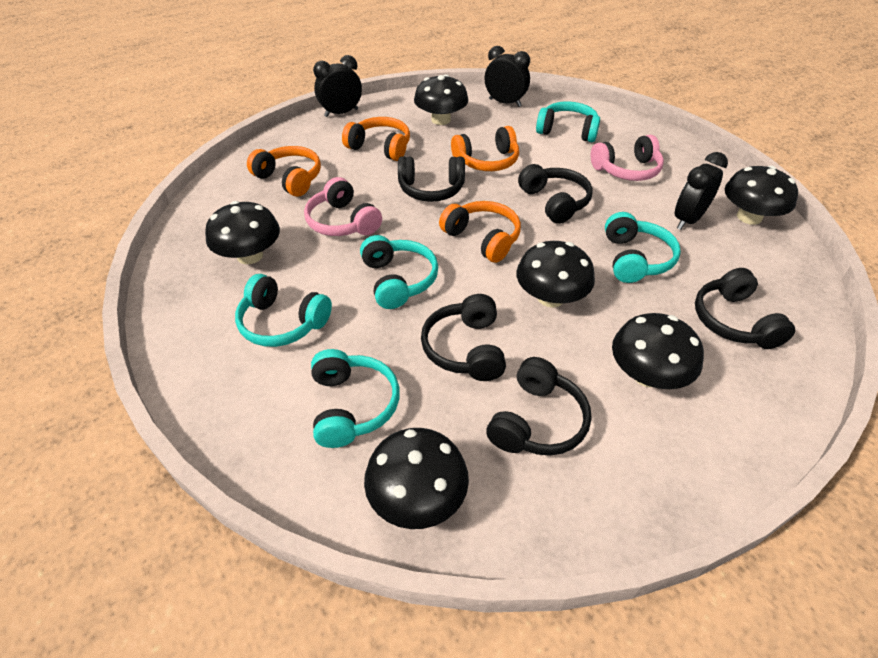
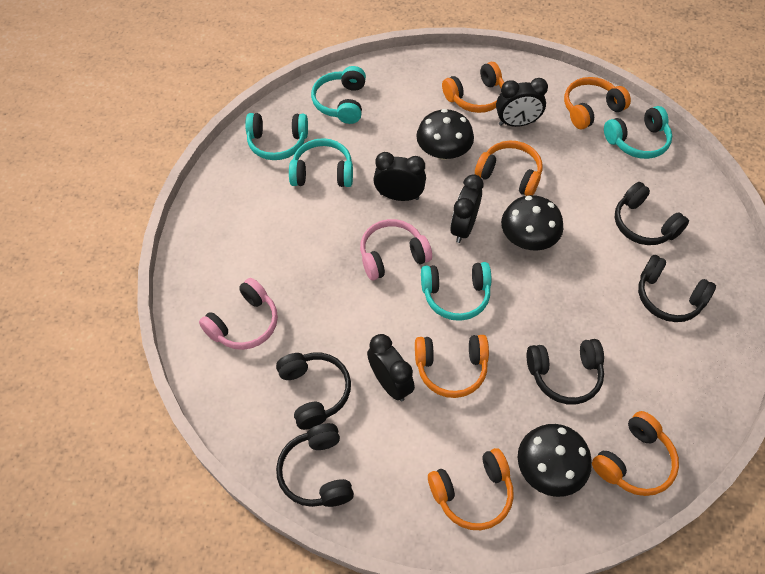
black clock: 3 -> 4
black mushroom: 6 -> 3
orange headphones: 4 -> 6

